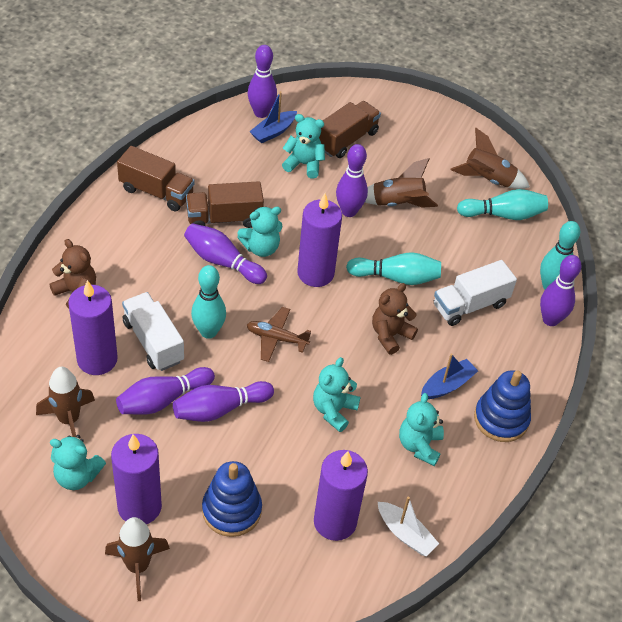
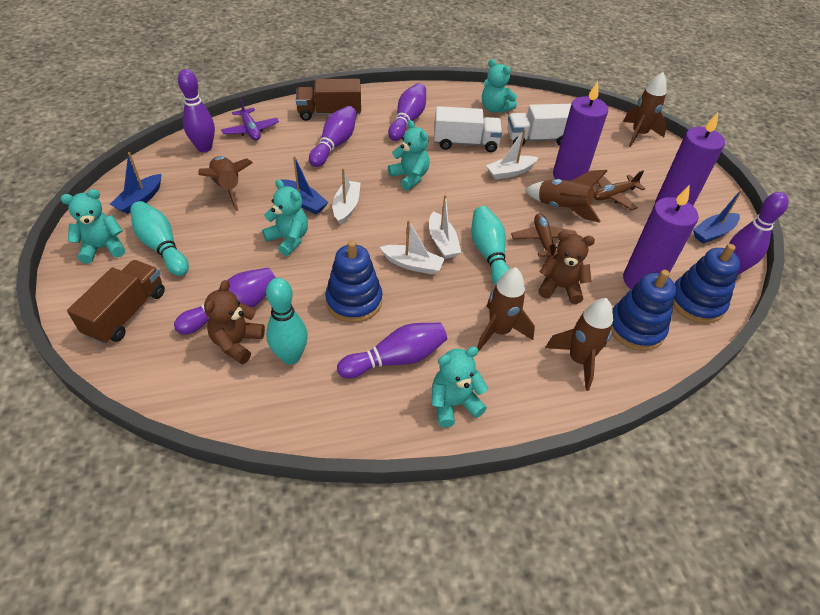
blue boat: 2 -> 3
blue stacking toy: 2 -> 3
brown plane: 1 -> 2
brown rocket: 4 -> 5
brown truck: 3 -> 2
purple candle: 4 -> 3
purple plane: 0 -> 1
turquoise bowling pin: 4 -> 3
white boat: 1 -> 4

